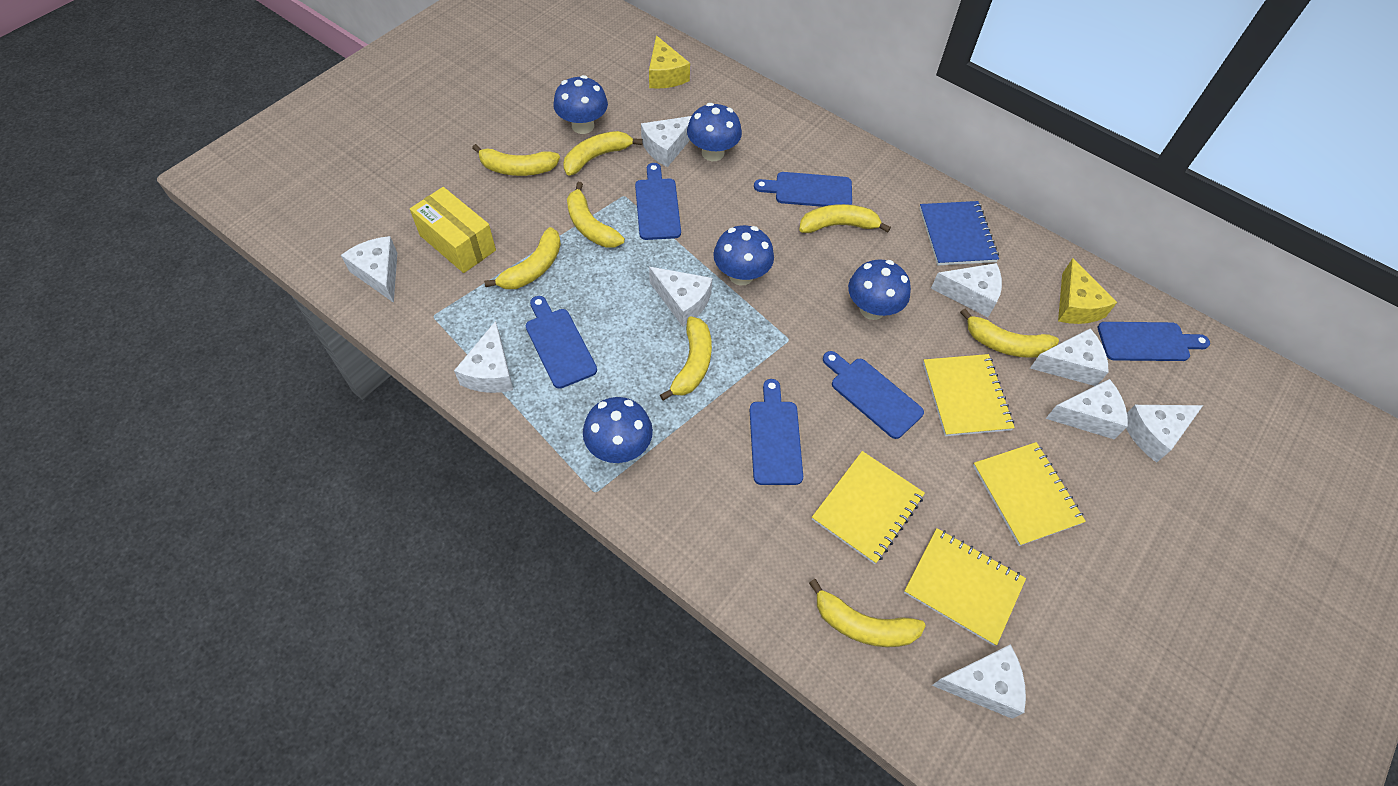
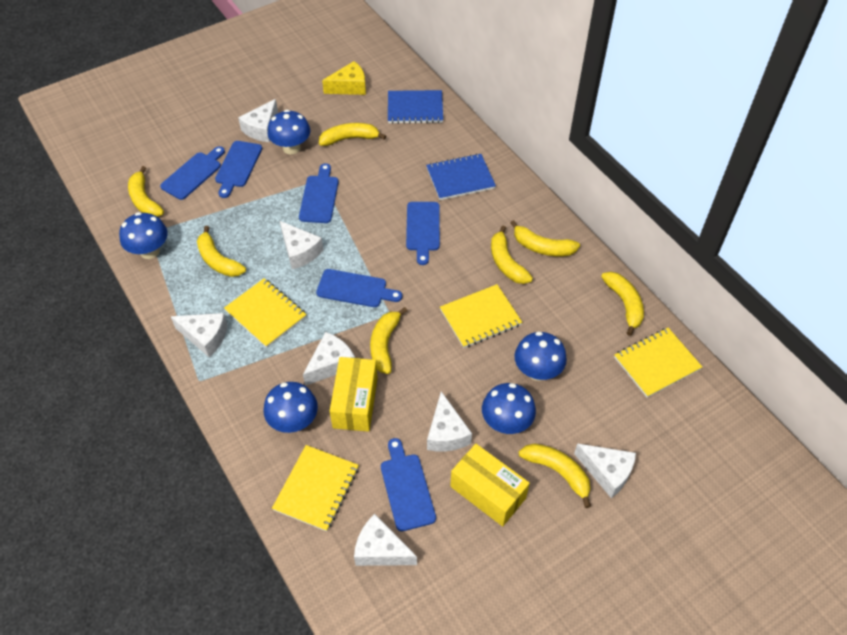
blue notebook: 1 -> 2
white cheese: 9 -> 7
yellow box: 1 -> 2
yellow cheese: 2 -> 1

